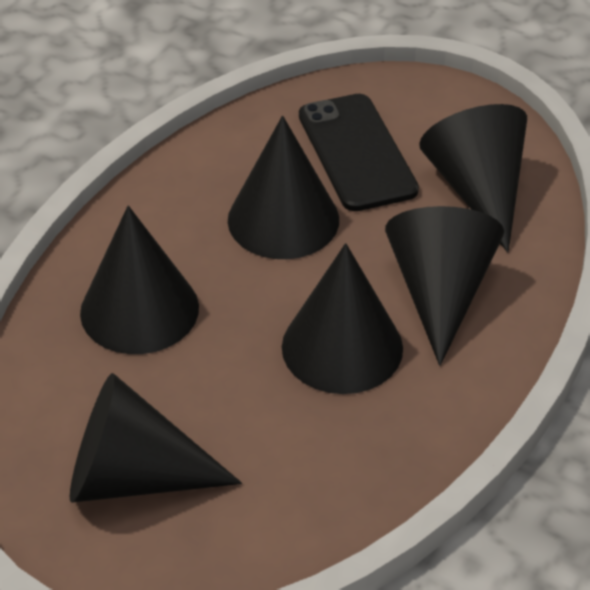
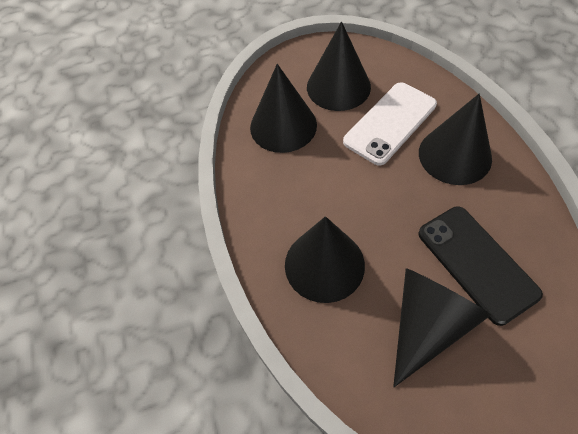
black cone: 6 -> 5
white phone: 0 -> 1

